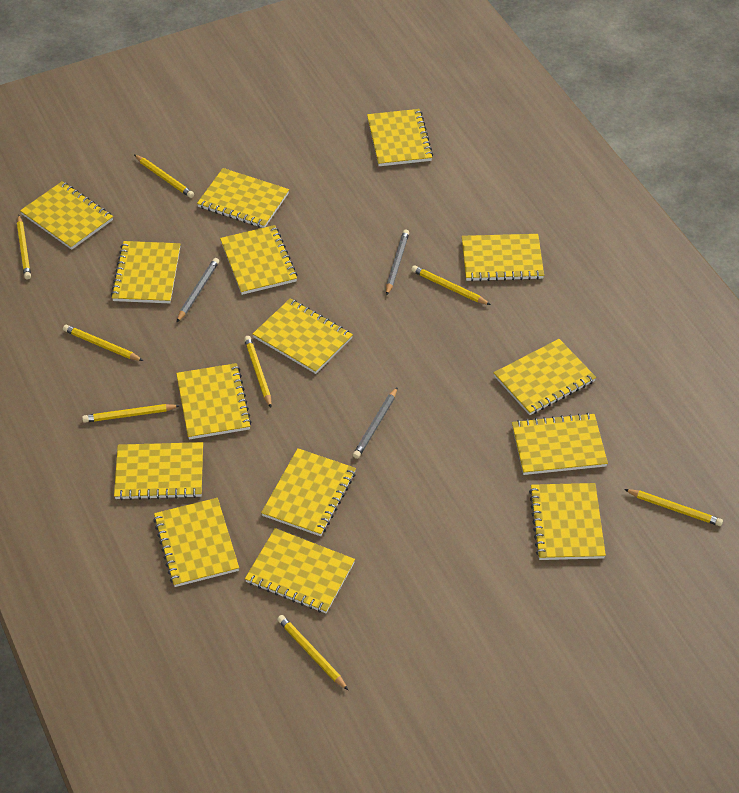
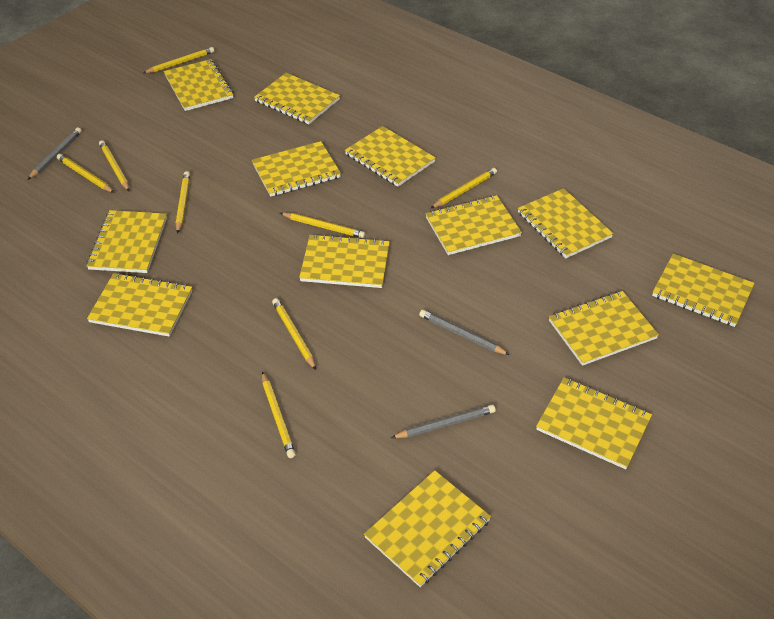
yellow notebook: 15 -> 13

